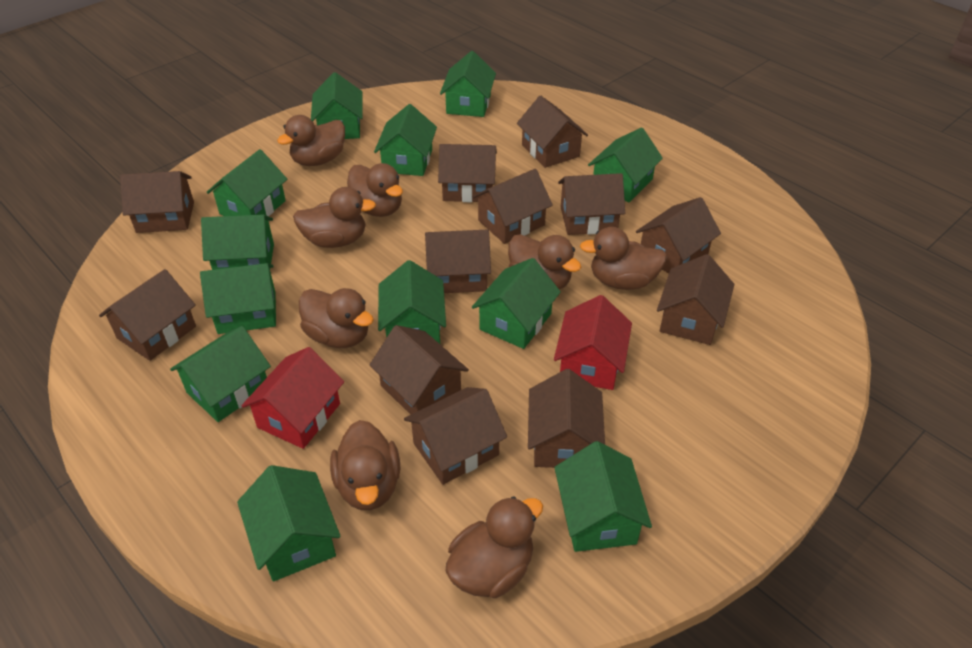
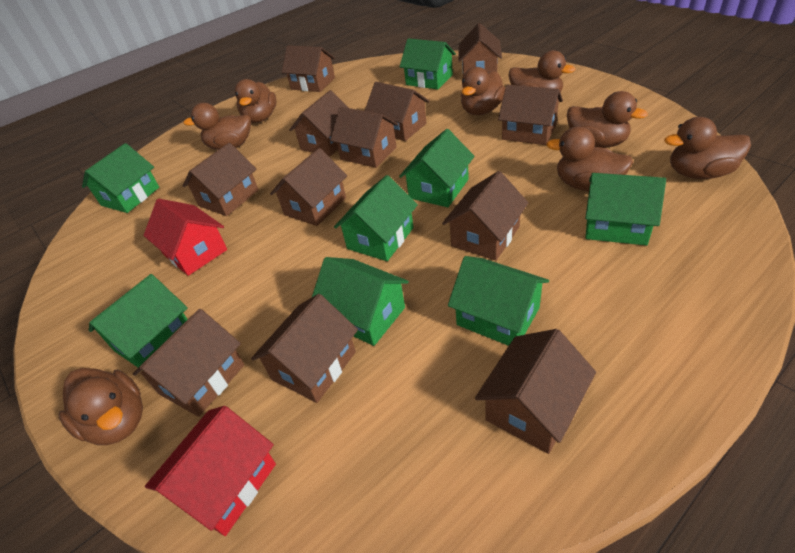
green house: 12 -> 8

